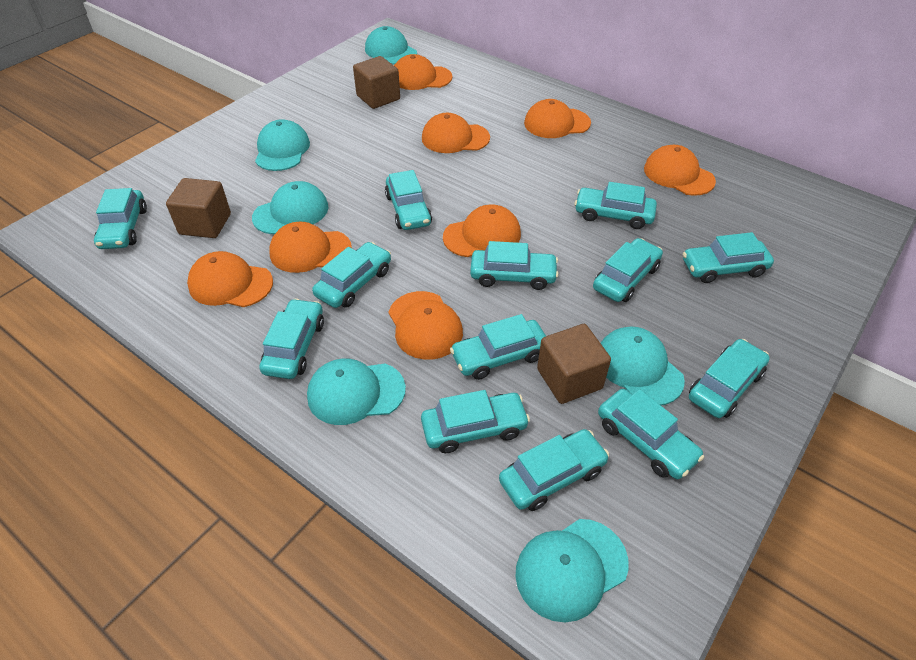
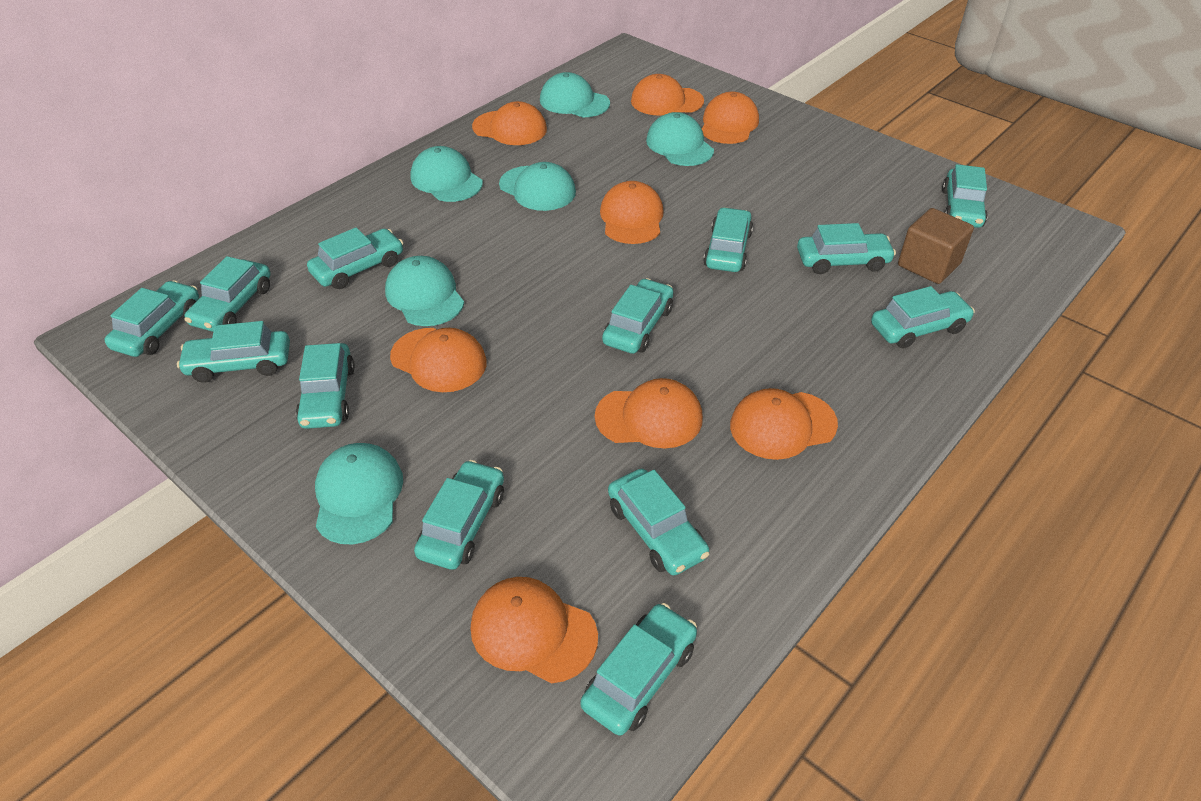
brown cube: 3 -> 1

